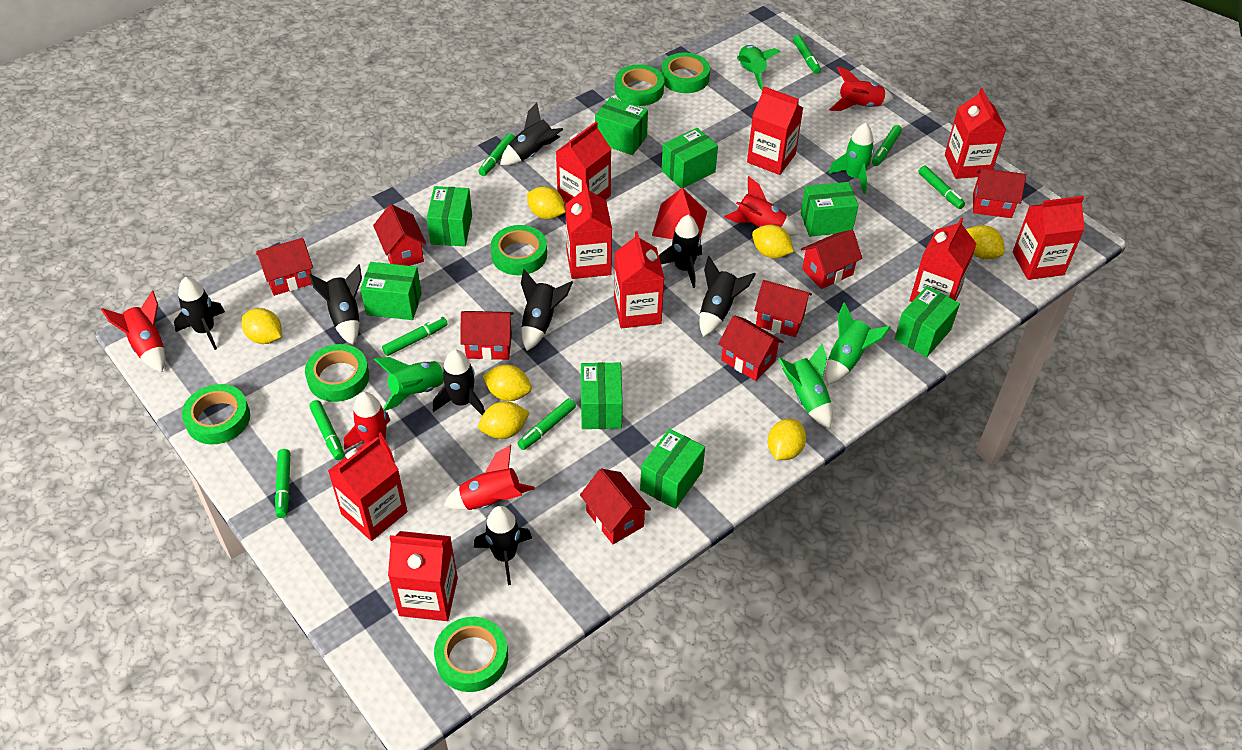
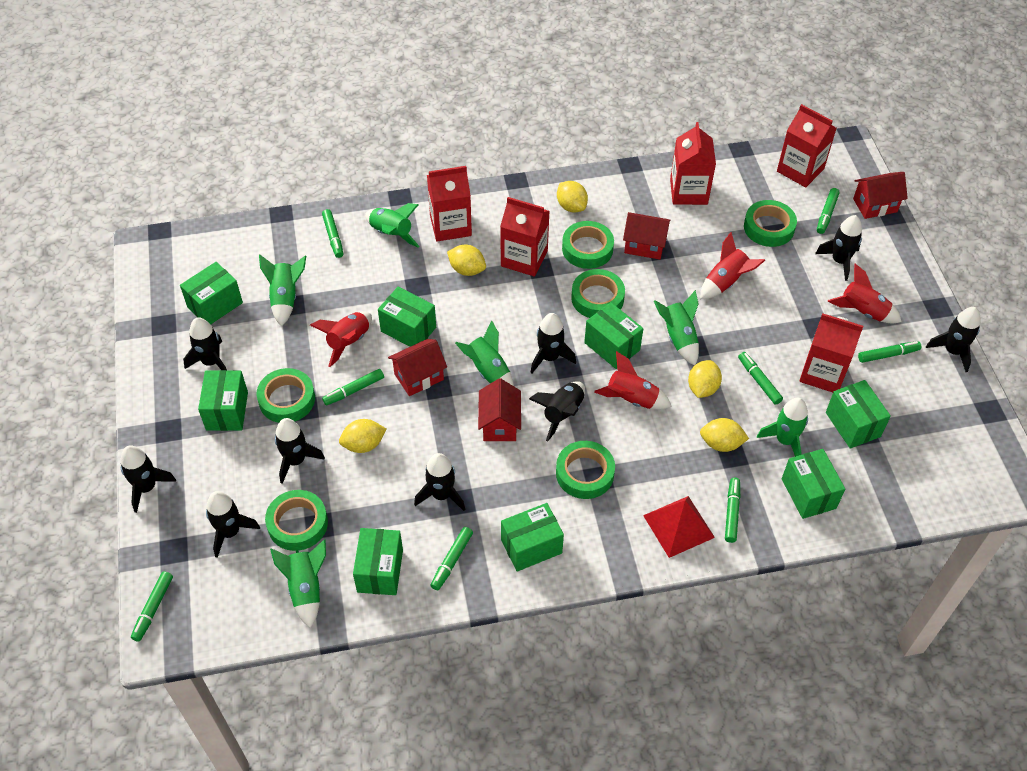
black rocket: 8 -> 9
green rocket: 5 -> 6
red carton: 9 -> 5
red house: 8 -> 4
red rocket: 5 -> 4
yellow lemon: 7 -> 5

